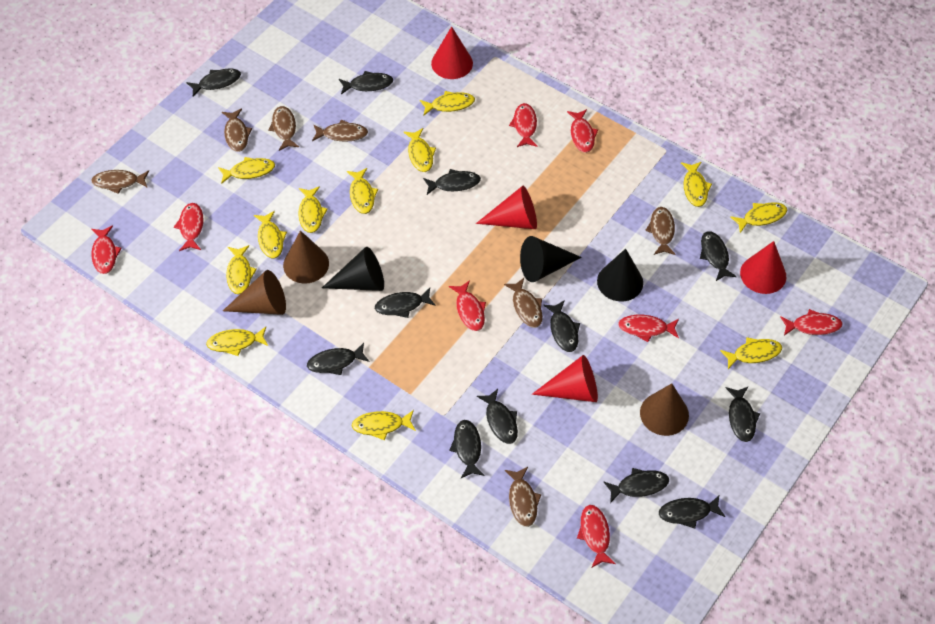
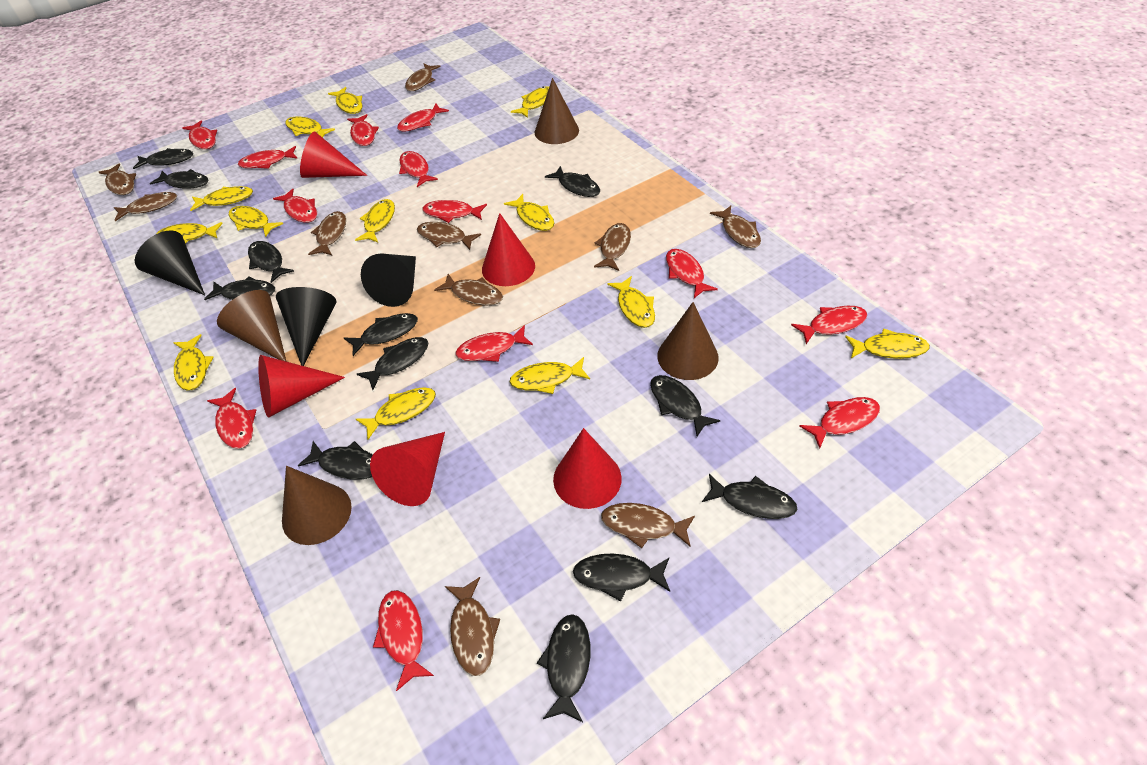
brown cone: 3 -> 4
brown fish: 7 -> 10
red cone: 4 -> 5
red fish: 8 -> 13
yellow fish: 12 -> 13

